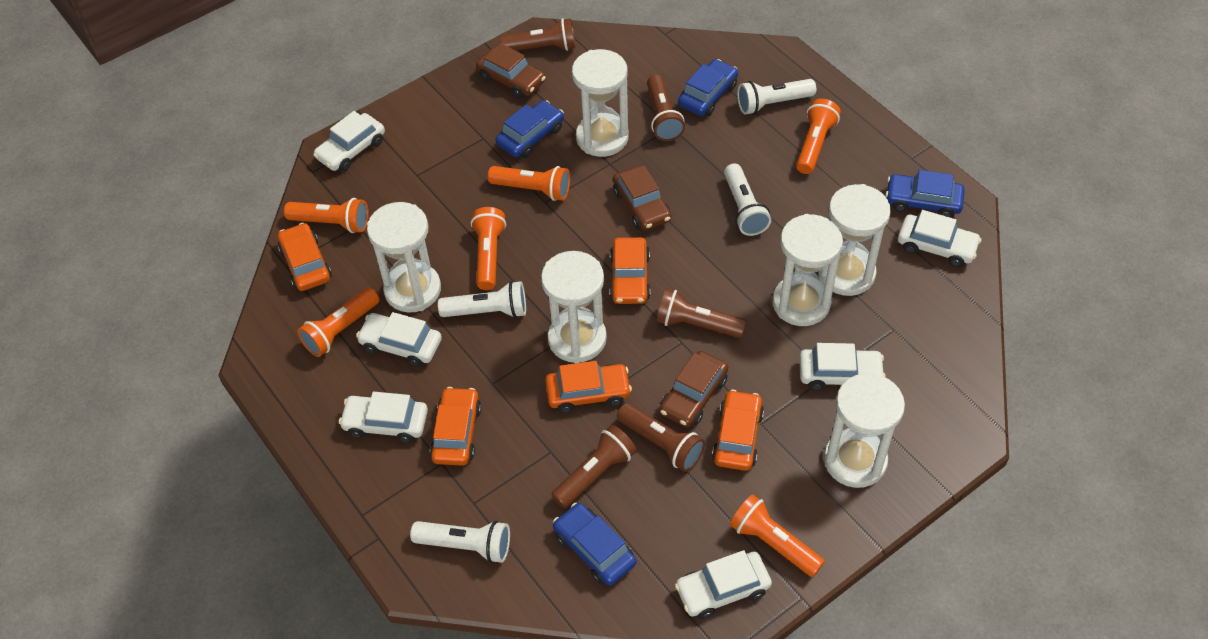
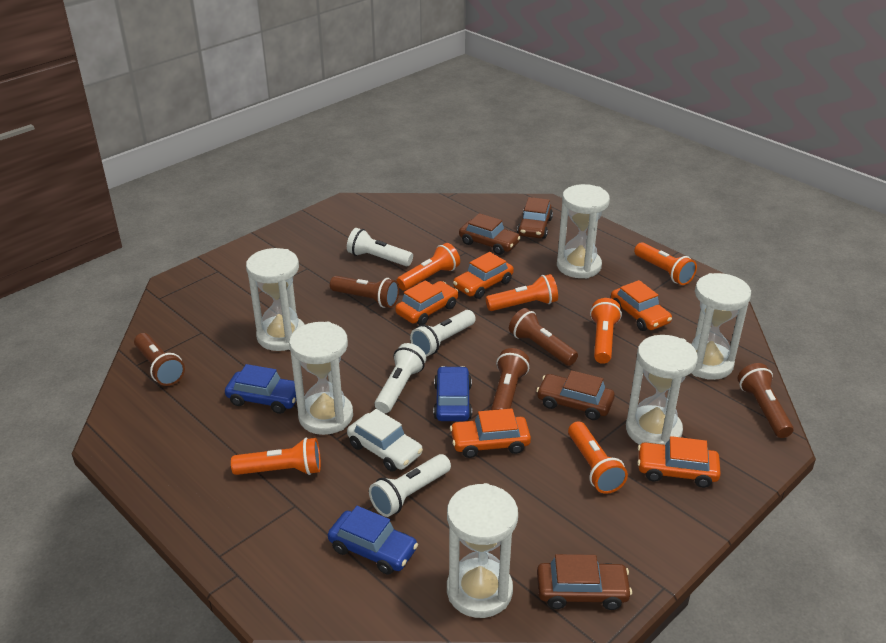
blue car: 4 -> 3
brown car: 3 -> 4
white car: 6 -> 1

